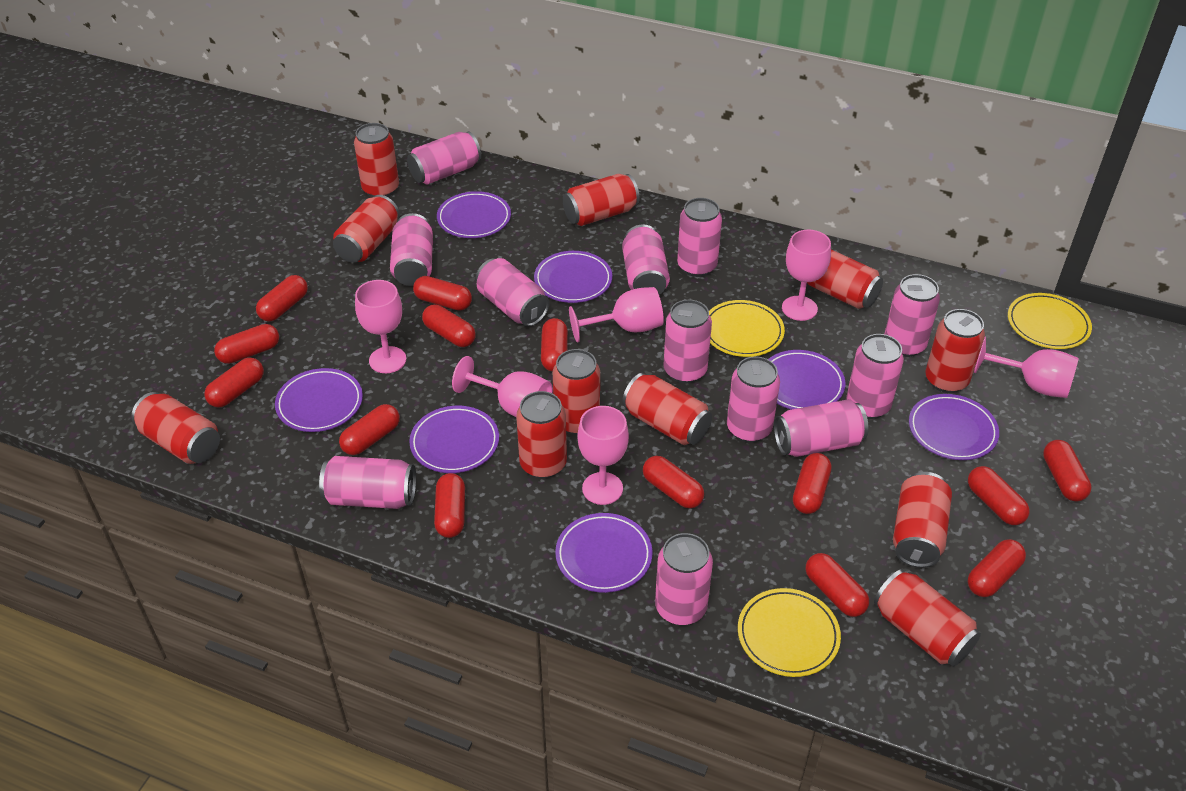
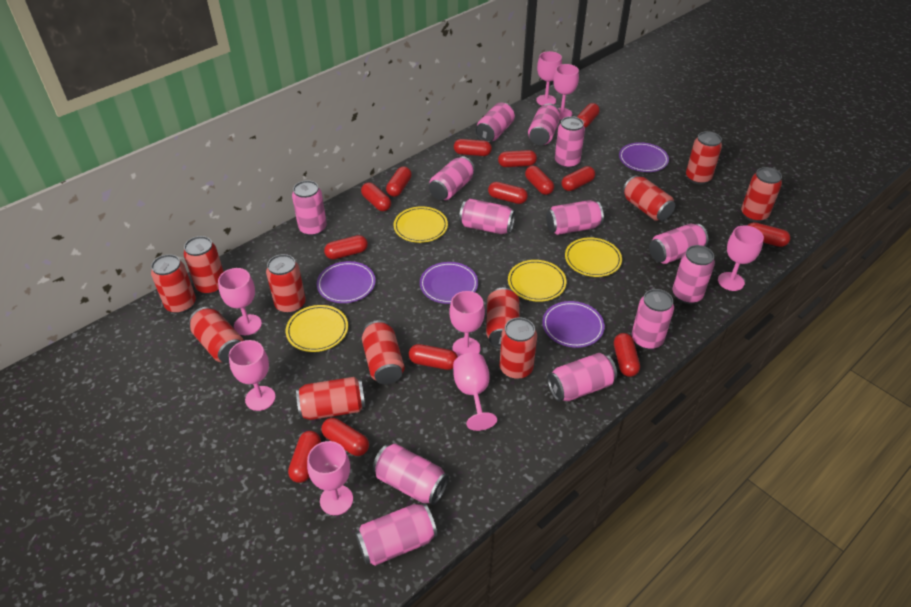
pink can: 12 -> 13
pink goblet: 6 -> 8
purple plate: 7 -> 4
yellow plate: 3 -> 4

